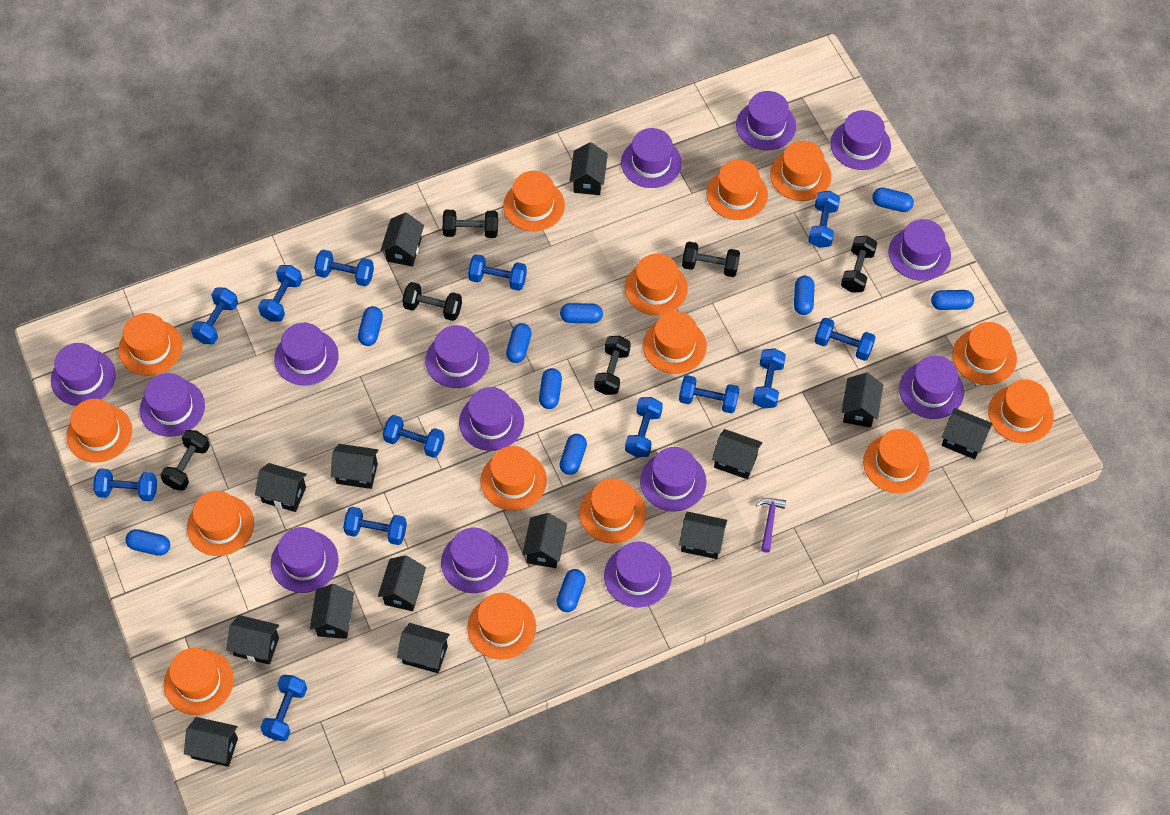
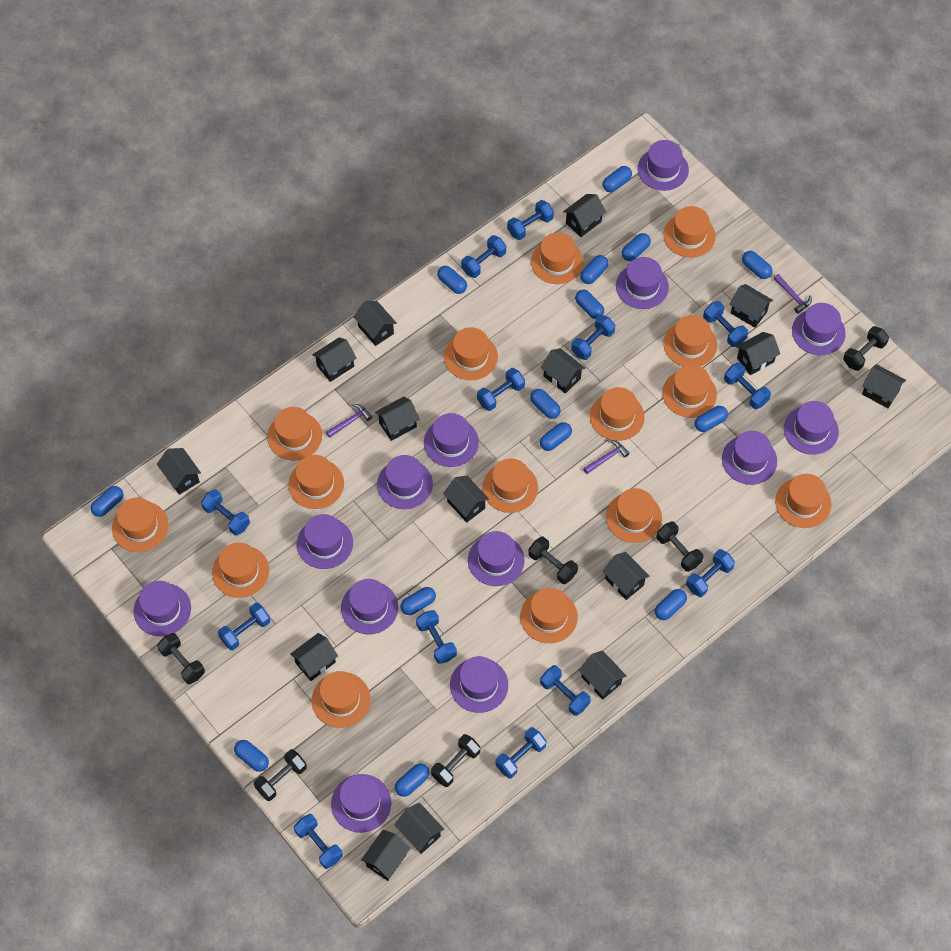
black house: 14 -> 15
blue capsule: 10 -> 14
purple hammer: 1 -> 3
purple hat: 14 -> 13

